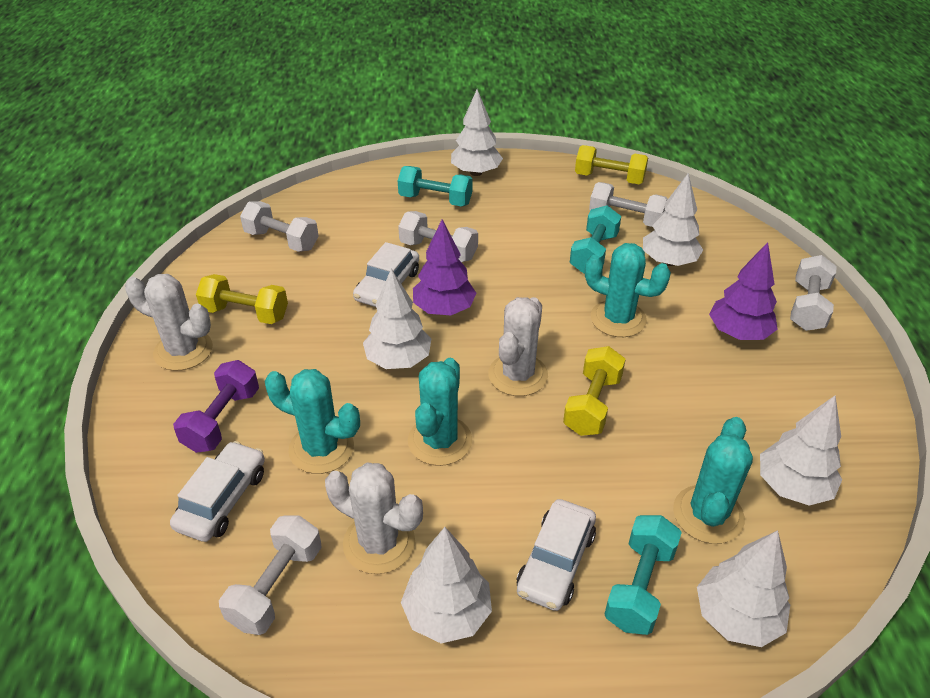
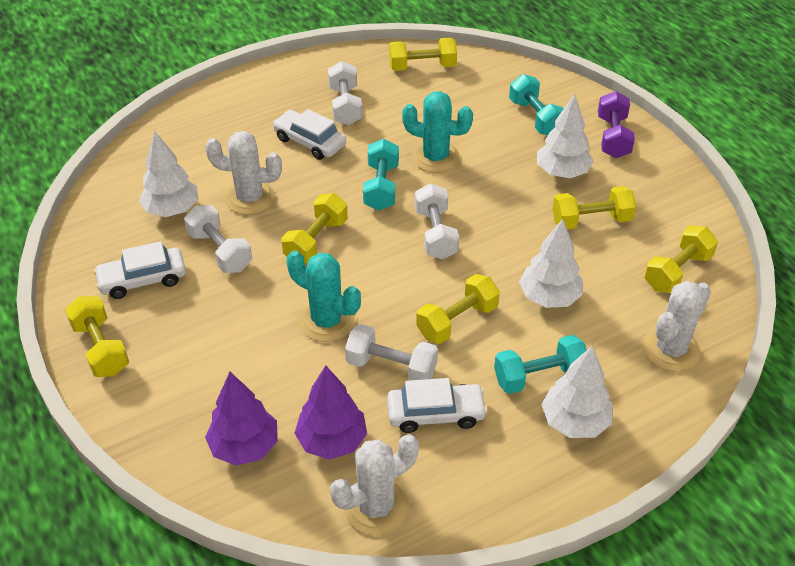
turquoise cactus: 4 -> 2
white dumbbell: 5 -> 4
white tree: 6 -> 4
yellow dumbbell: 3 -> 6

